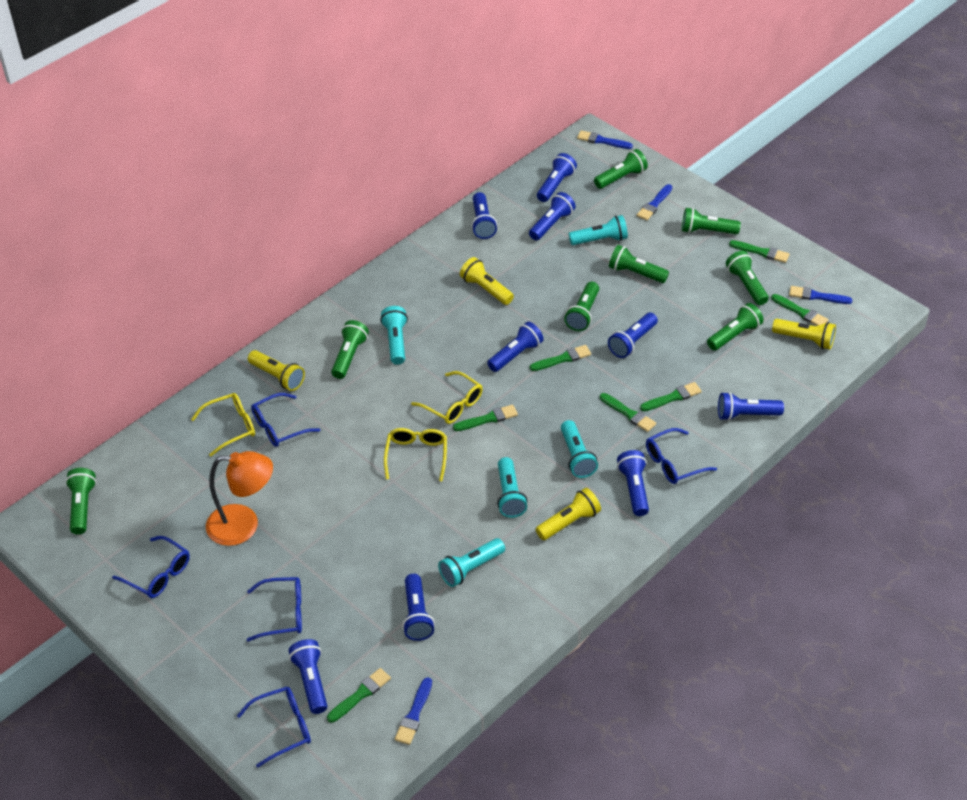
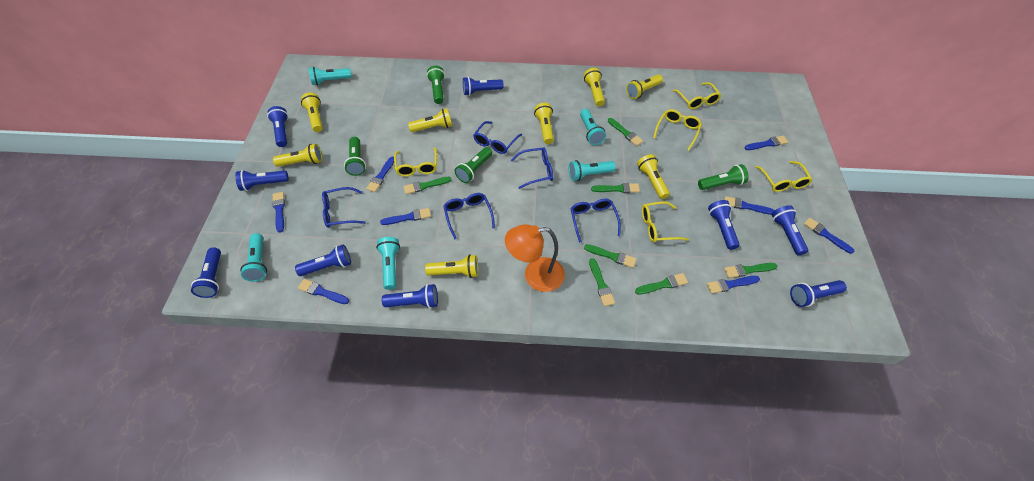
blue brush: 4 -> 8
green flashlight: 8 -> 4
yellow flashlight: 4 -> 8
yellow glasses: 3 -> 5

